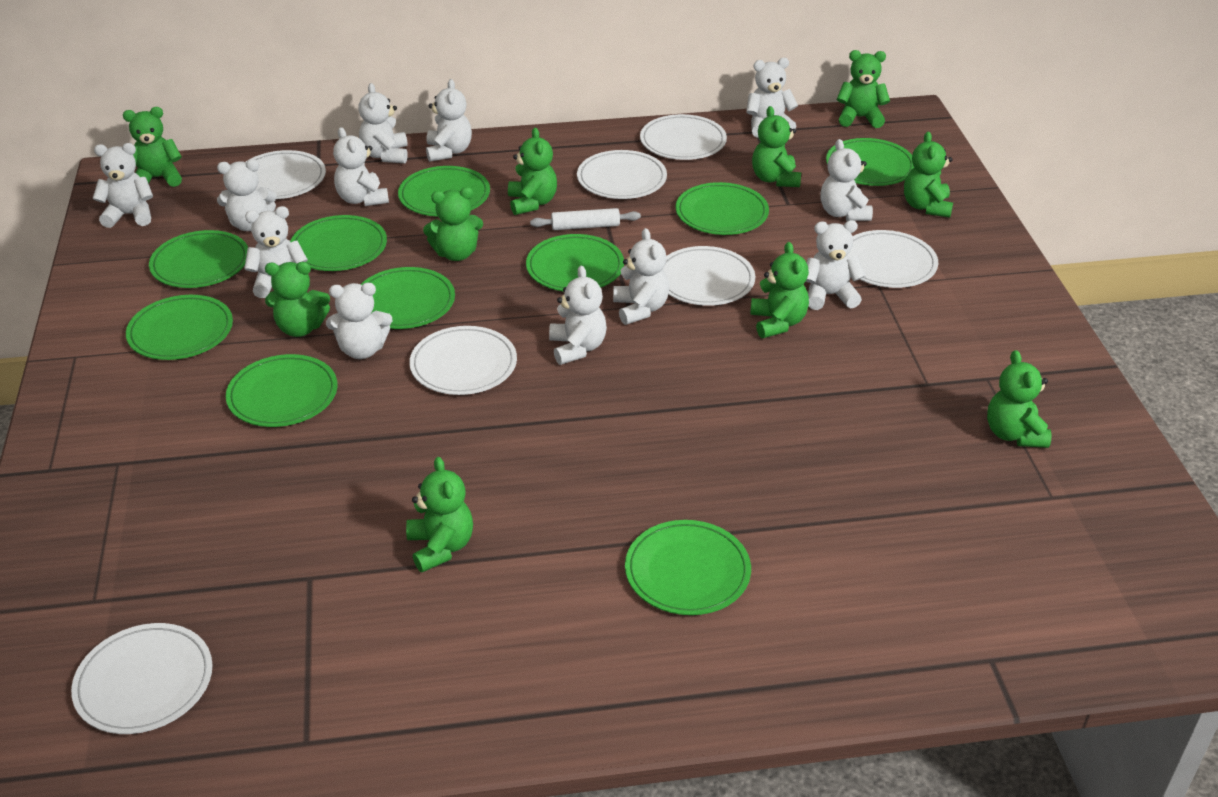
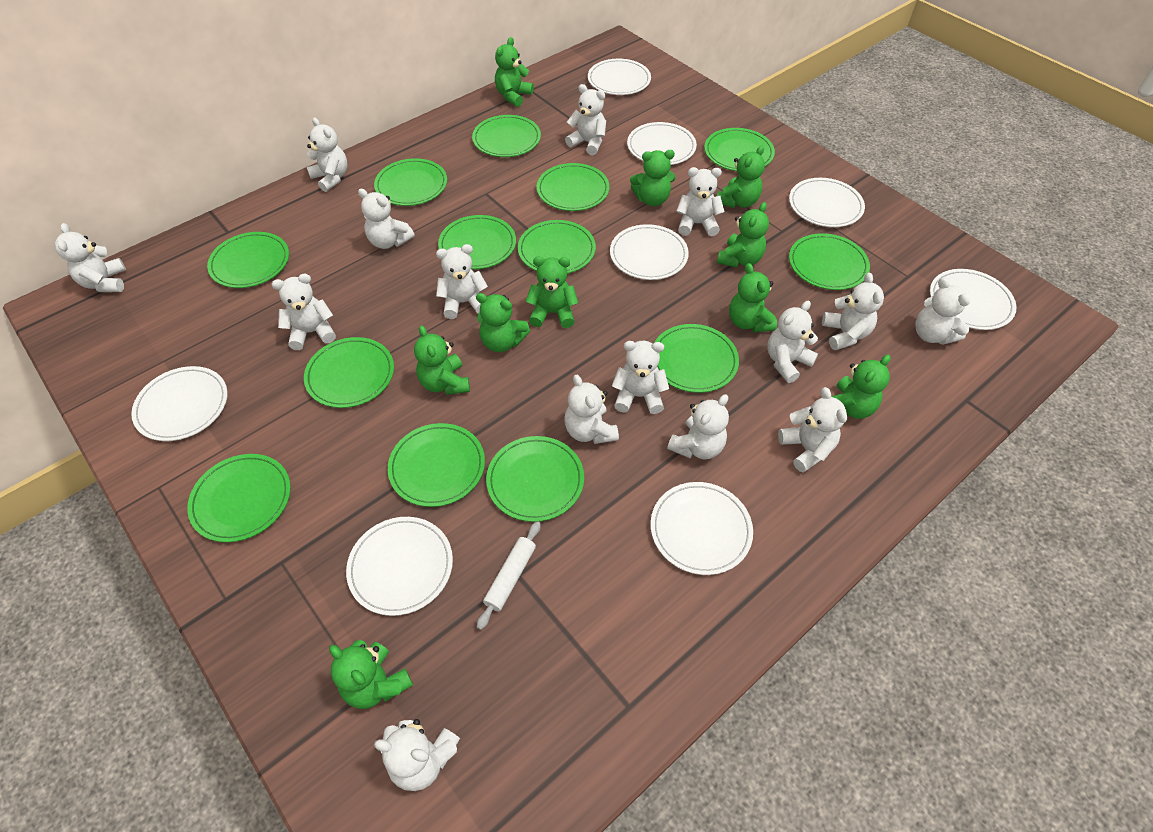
green plate: 10 -> 13
white plate: 7 -> 8
white teddy bear: 12 -> 15

